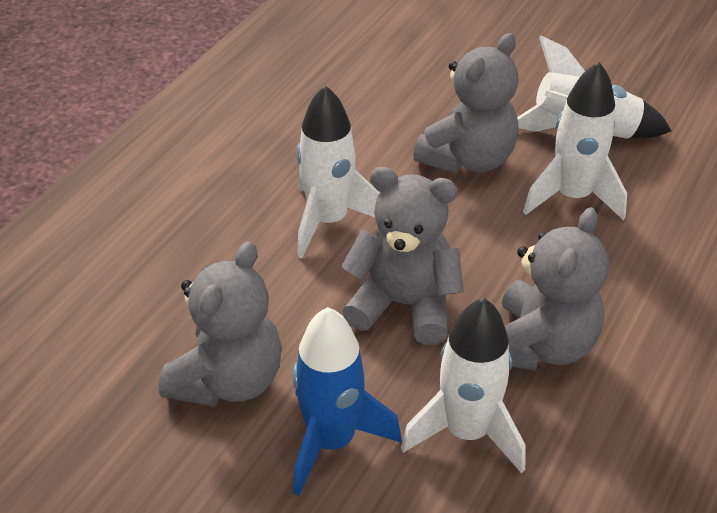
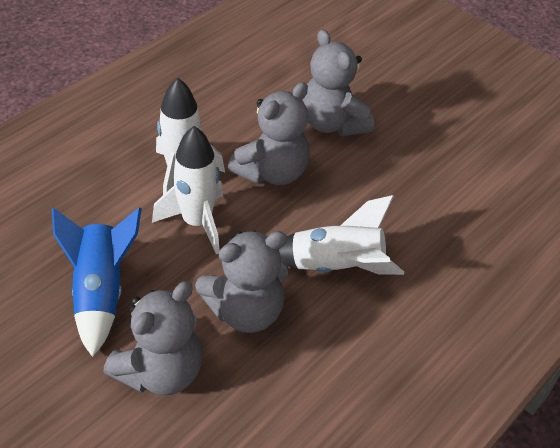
white rocket: 4 -> 3

